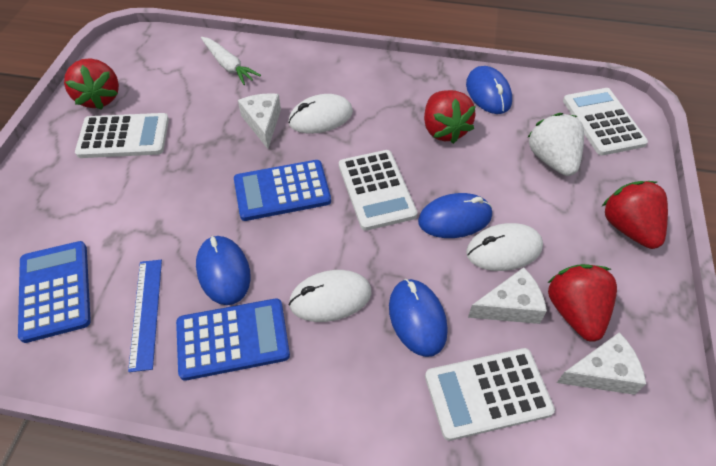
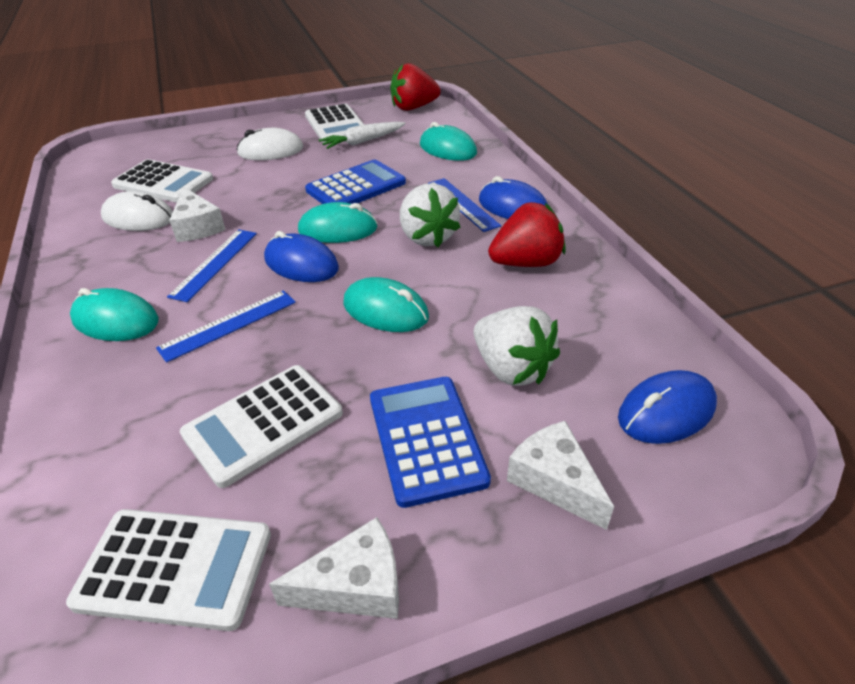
blue calculator: 3 -> 2
blue mouse: 4 -> 3
blue ruler: 1 -> 3
red strawberry: 4 -> 2
turquoise mouse: 0 -> 4
white mouse: 3 -> 2
white strawberry: 1 -> 2

